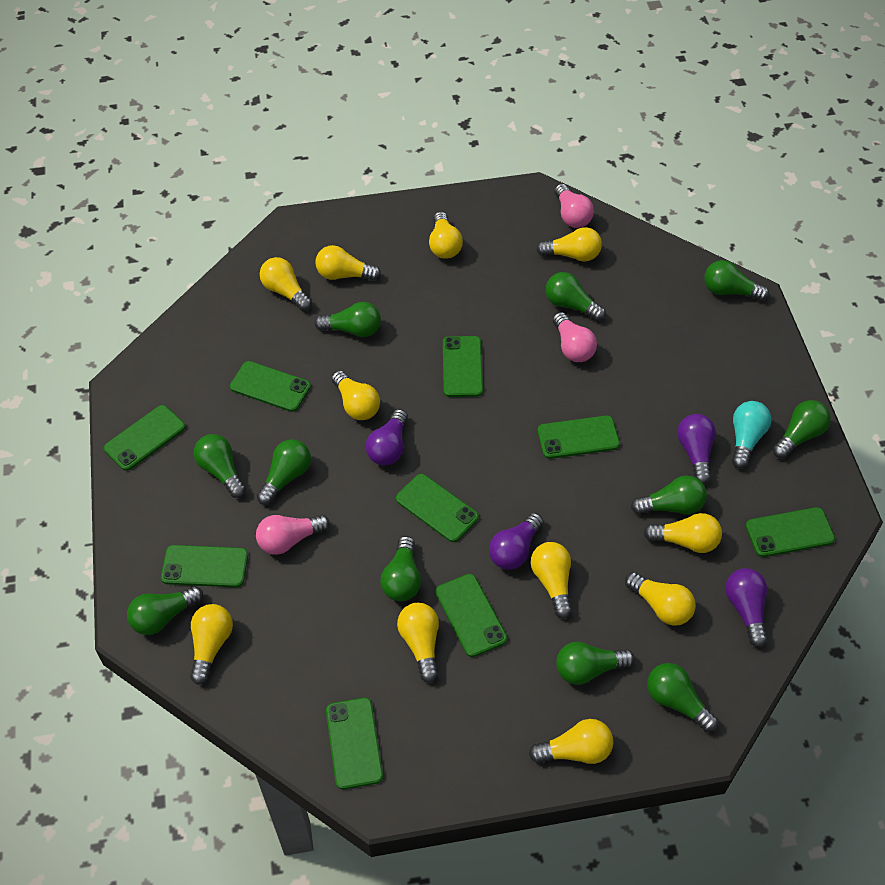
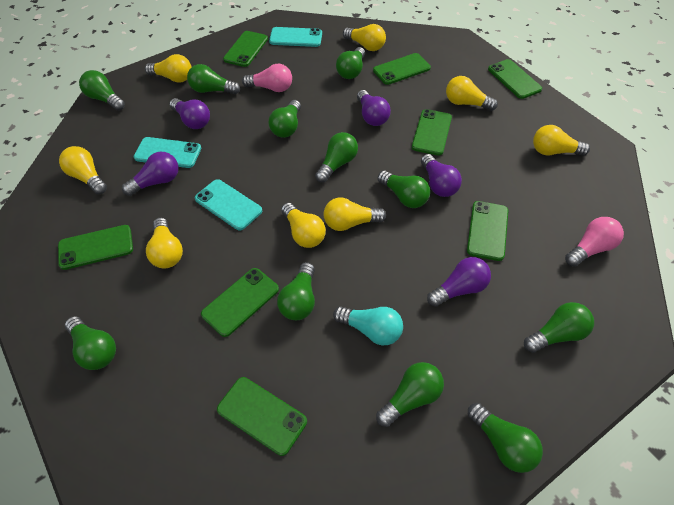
green phone: 9 -> 8
pink light bulb: 3 -> 2
purple light bulb: 4 -> 5
turquoise phone: 0 -> 3
yellow light bulb: 11 -> 8

